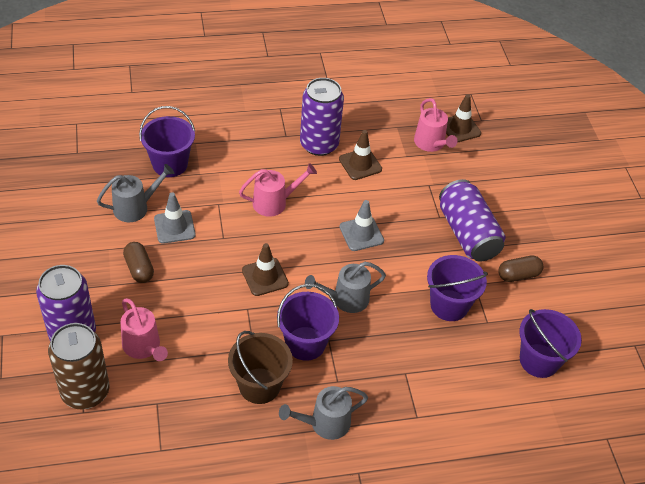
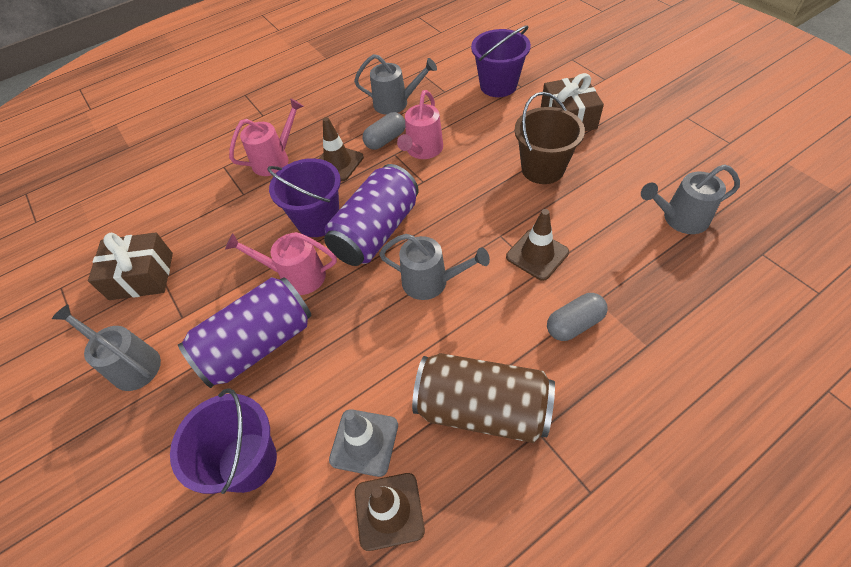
brown capsule: 2 -> 0
brown gift: 0 -> 2
grey capsule: 0 -> 2
grey traffic cone: 2 -> 1
grey watering can: 3 -> 4
purple bucket: 4 -> 3
purple can: 3 -> 2

